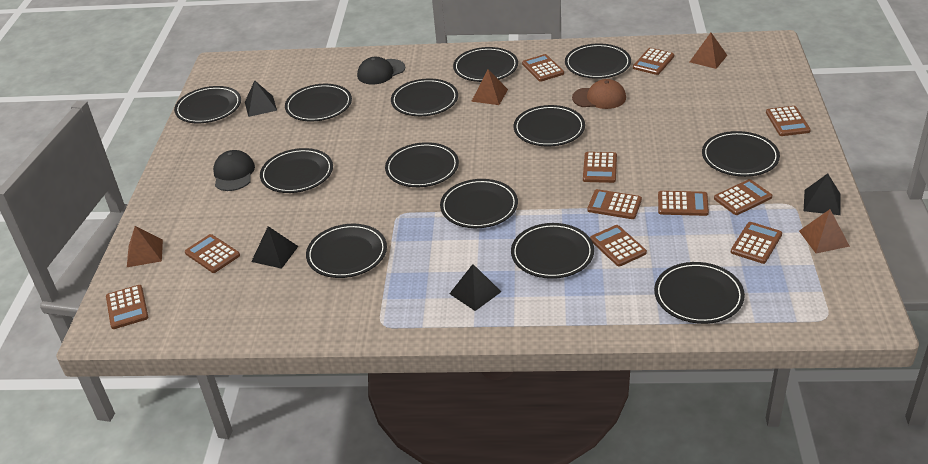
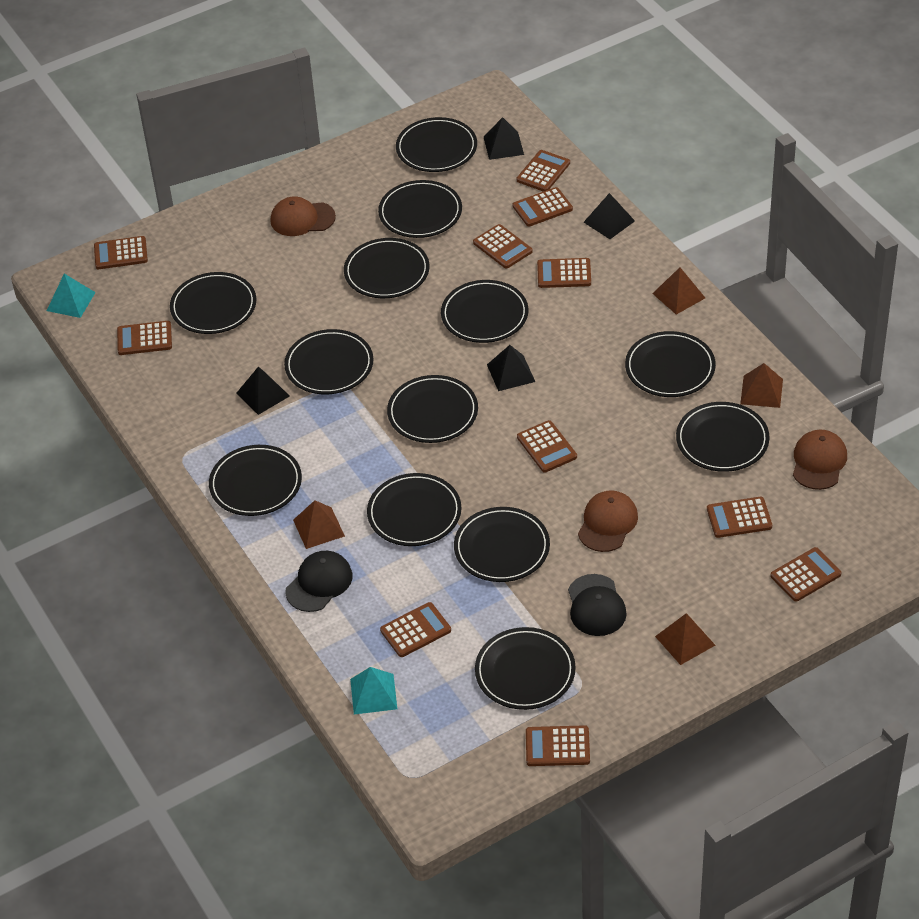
brown cap: 1 -> 3
turquoise pyramid: 0 -> 2

